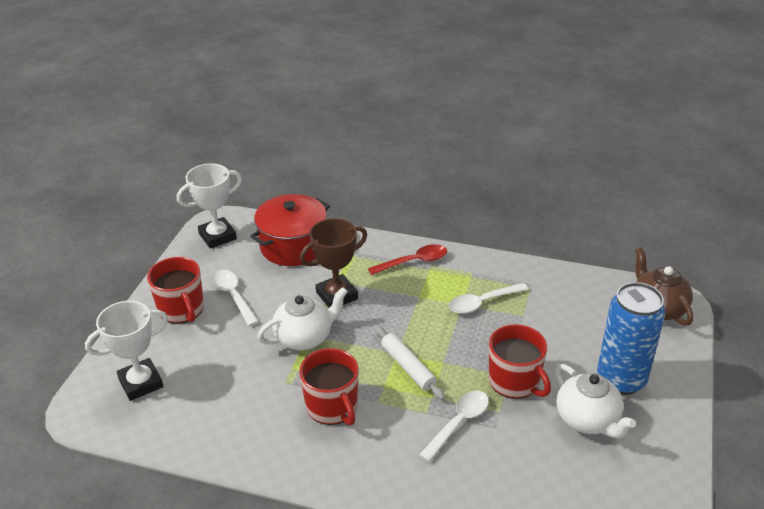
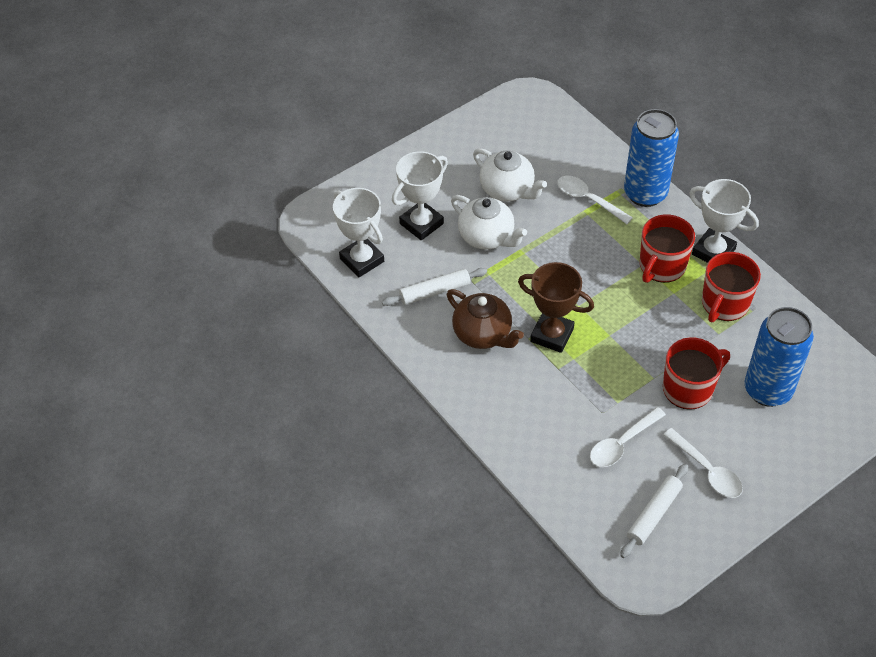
blue can: 1 -> 2
red pot: 1 -> 0
red spoon: 1 -> 0
white rolling pin: 1 -> 2
white trophy: 2 -> 3

